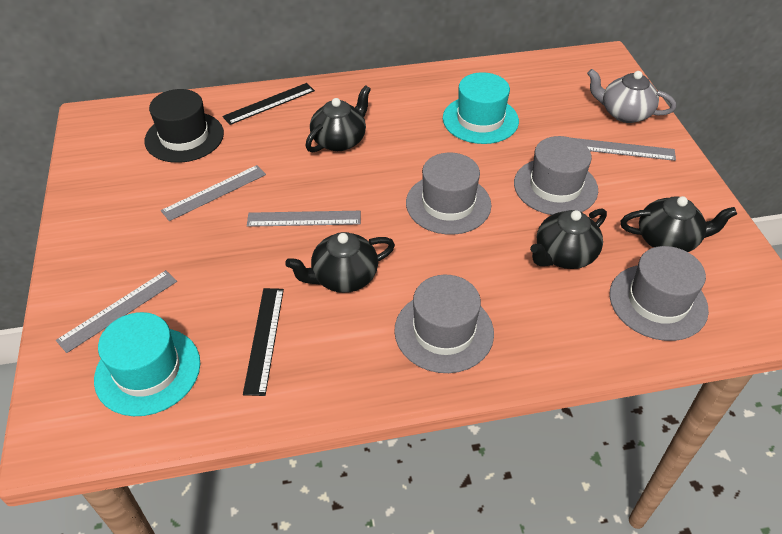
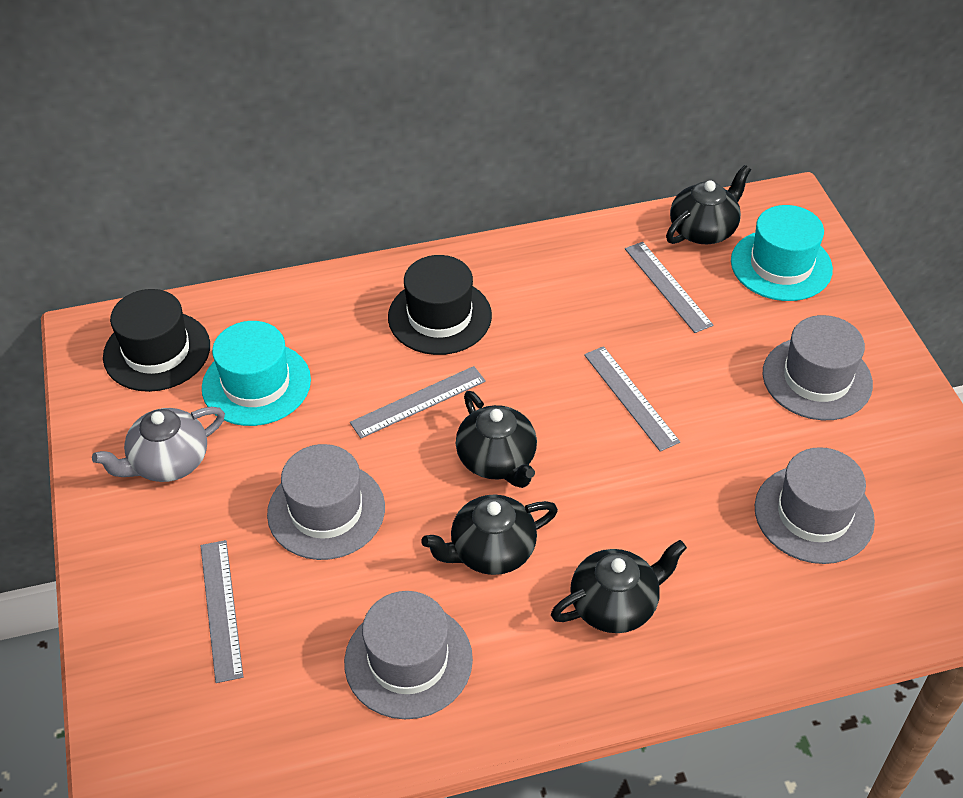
black hat: 1 -> 2
black ruler: 2 -> 0

